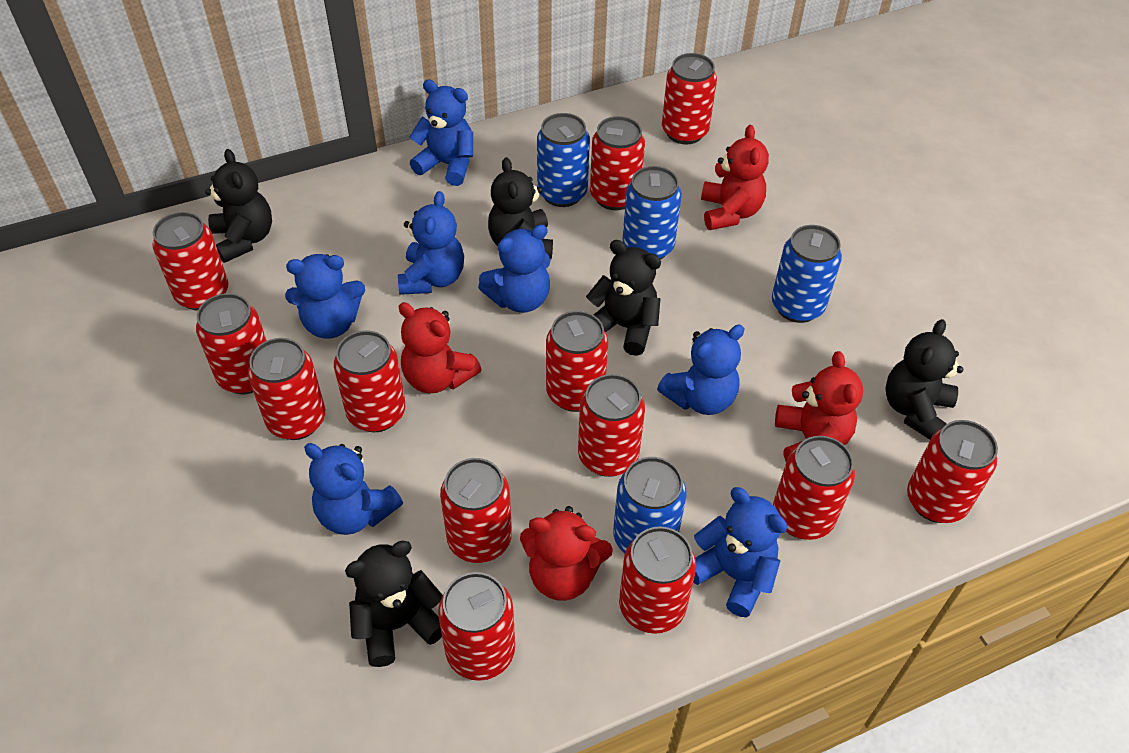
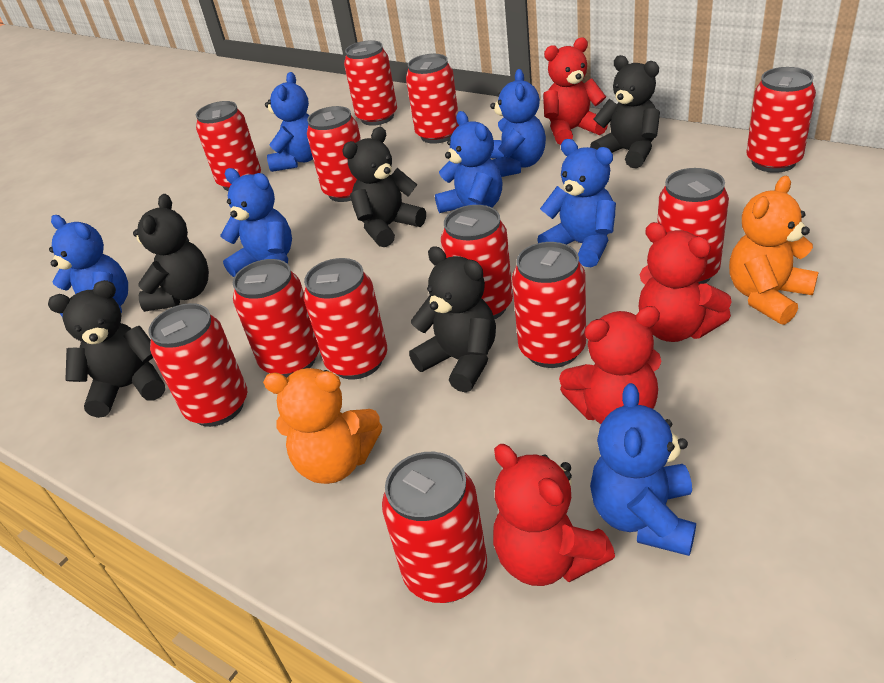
blue can: 4 -> 0
orange teddy bear: 0 -> 2
red can: 13 -> 12

